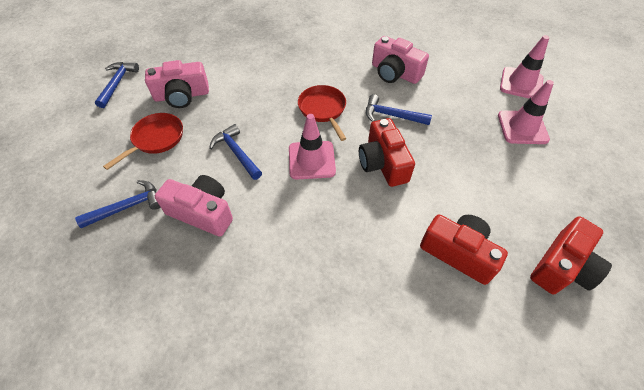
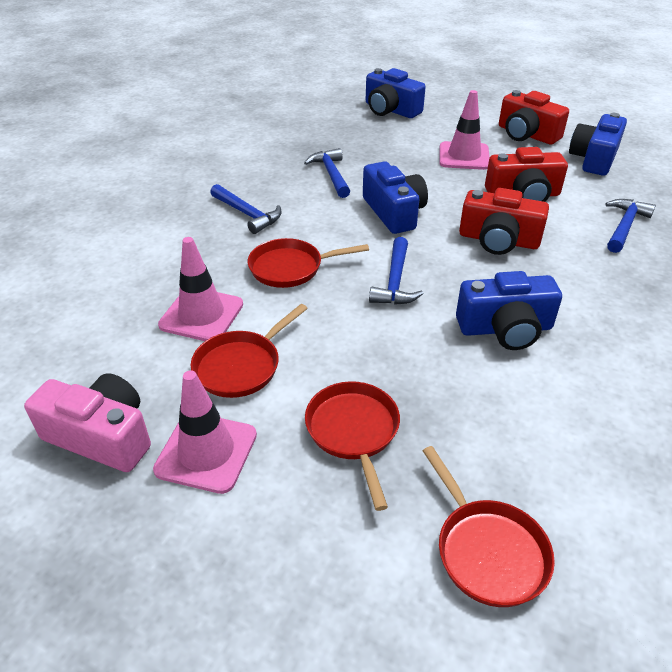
blue camera: 0 -> 4
pink camera: 3 -> 1
red pan: 2 -> 4

